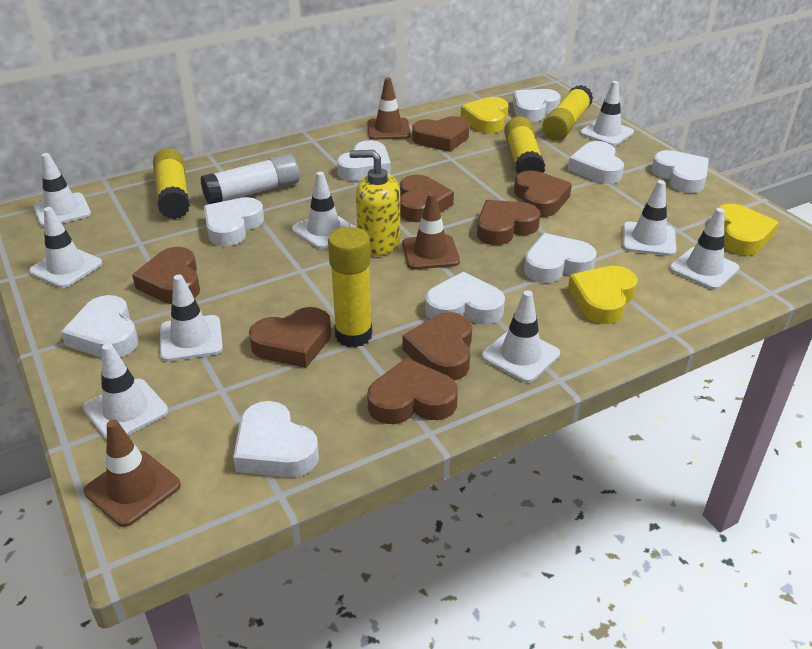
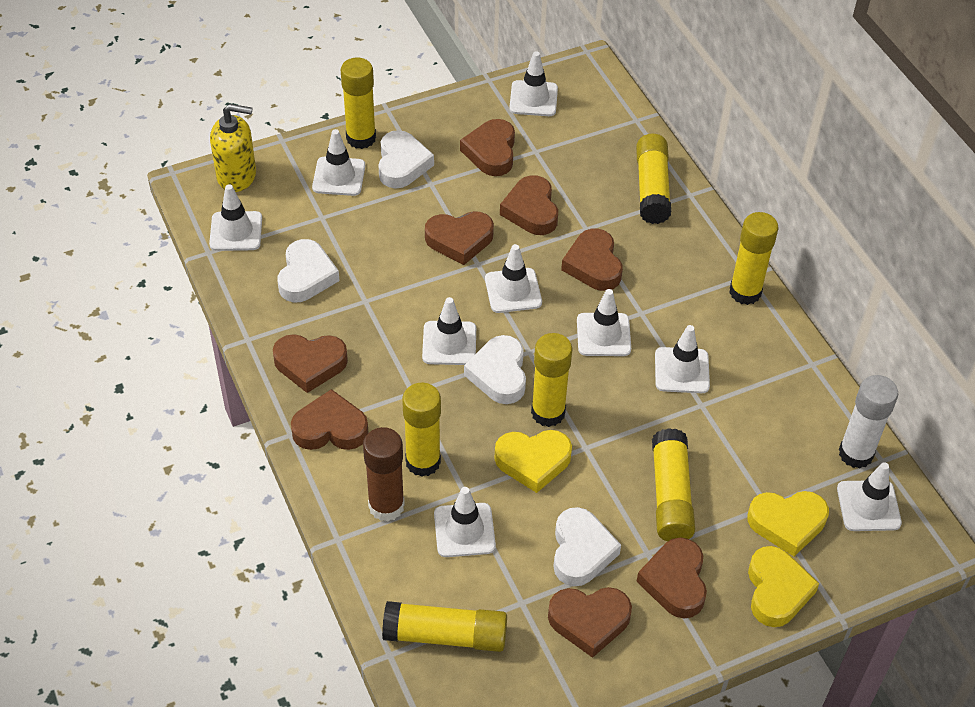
brown glue stick: 0 -> 1
brown traffic cone: 3 -> 0
white heart: 9 -> 4
yellow glue stick: 4 -> 7

